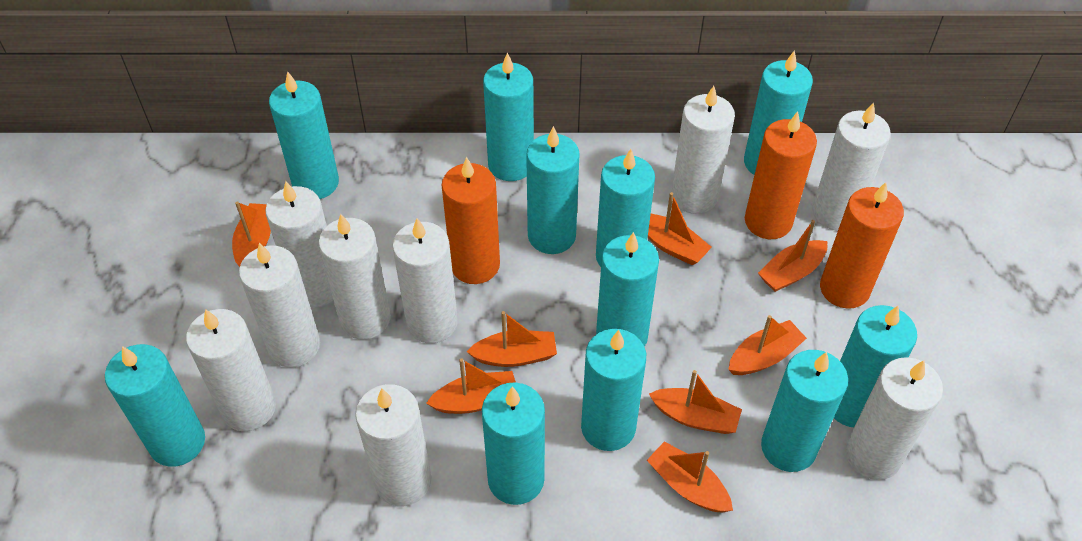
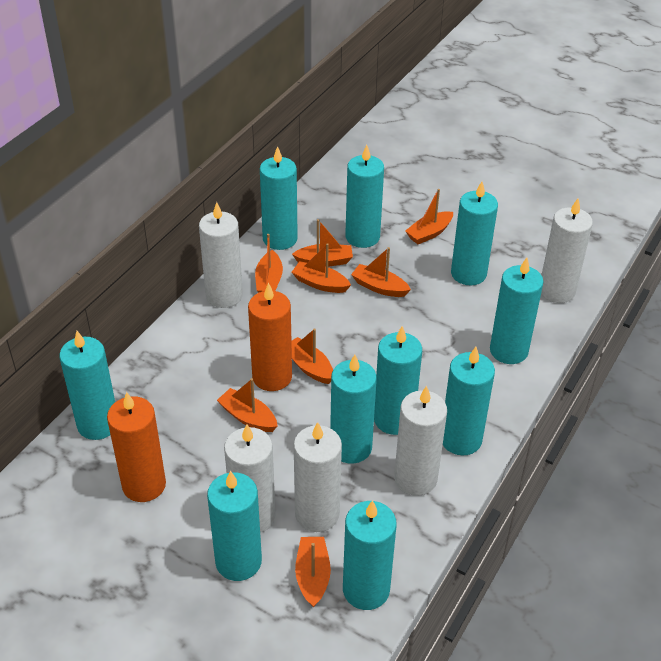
orange candle: 3 -> 2
turquoise candle: 11 -> 10
white candle: 9 -> 5

